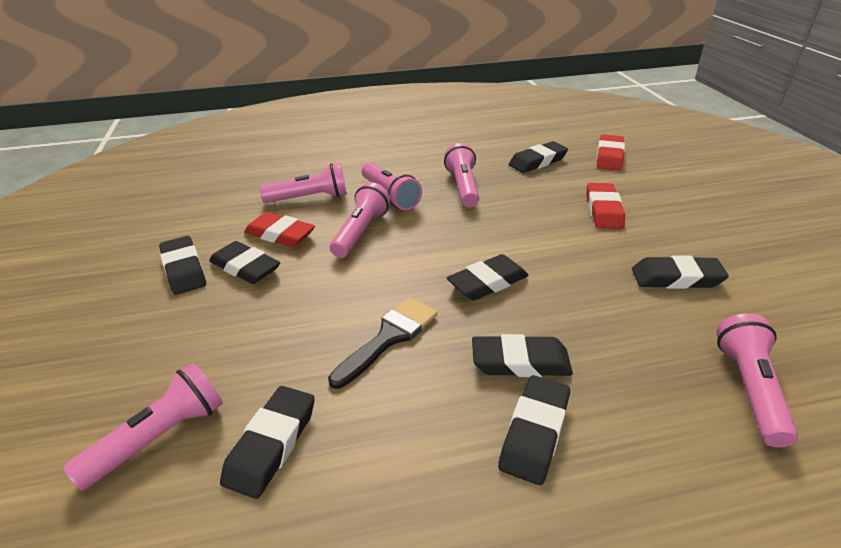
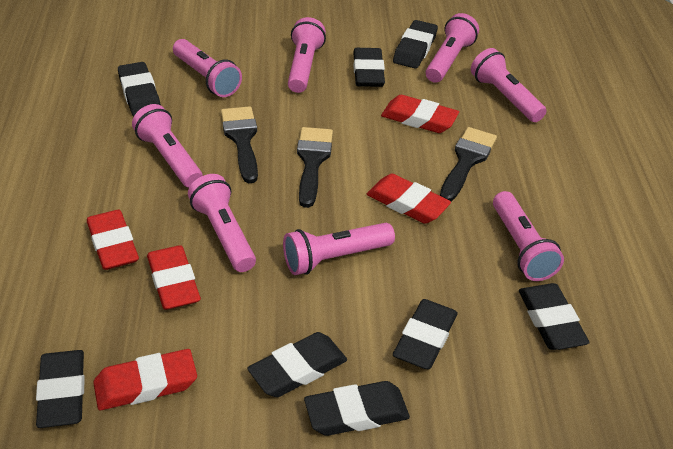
black brush: 1 -> 3
pink flashlight: 6 -> 8
red eraser: 3 -> 5

